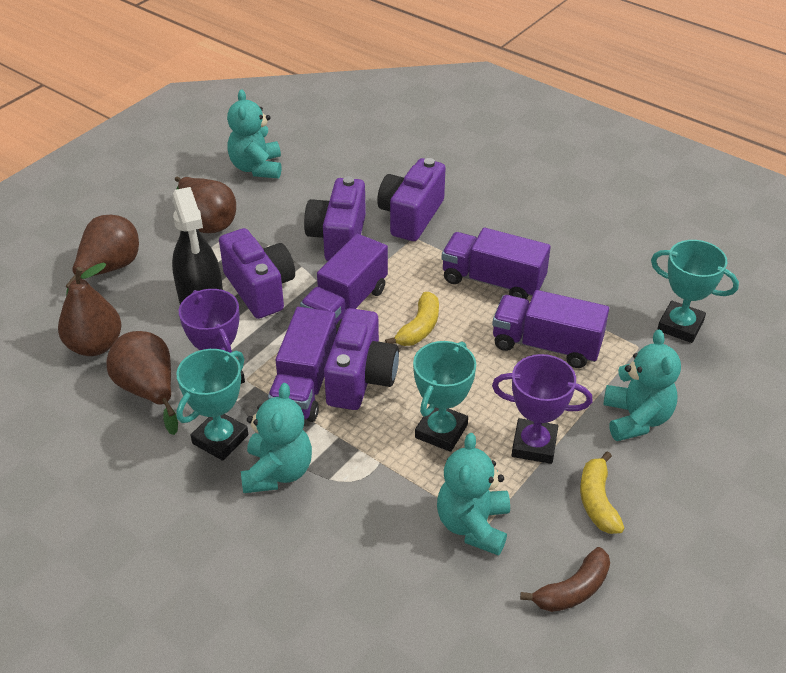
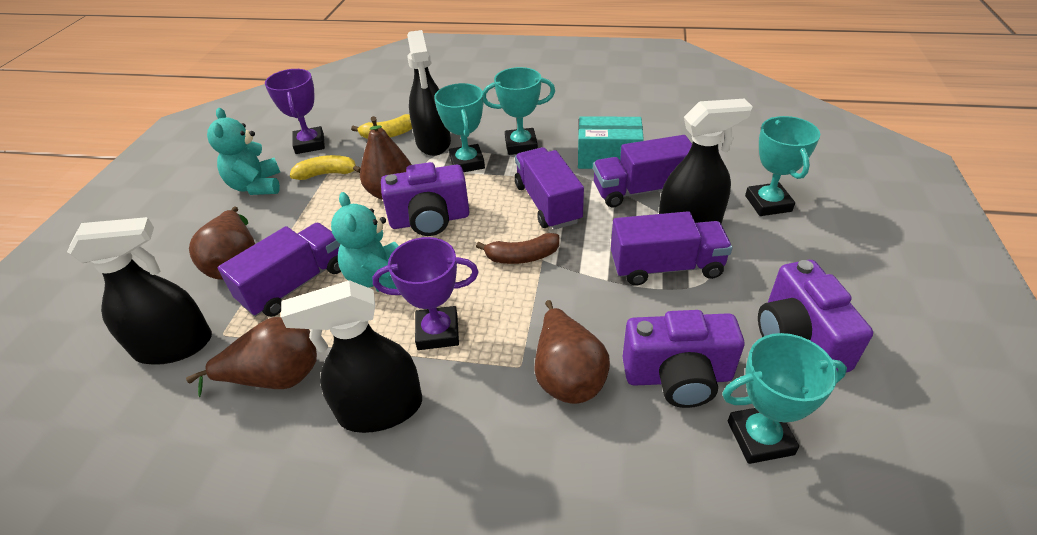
black spray bottle: 1 -> 4
purple camera: 4 -> 3
turquoise box: 0 -> 1
turquoise teddy bear: 4 -> 2
turquoise trophy: 3 -> 4

